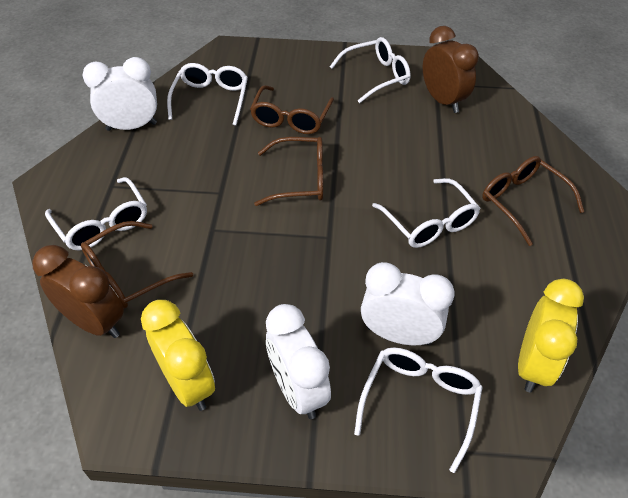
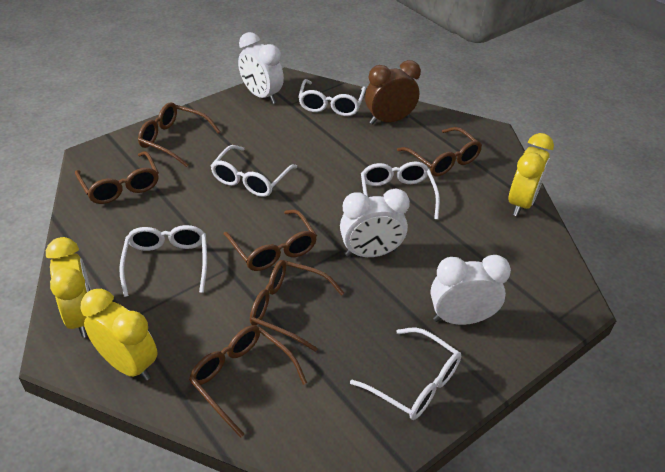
brown clock: 2 -> 1
brown glasses: 4 -> 6
yellow clock: 2 -> 3

